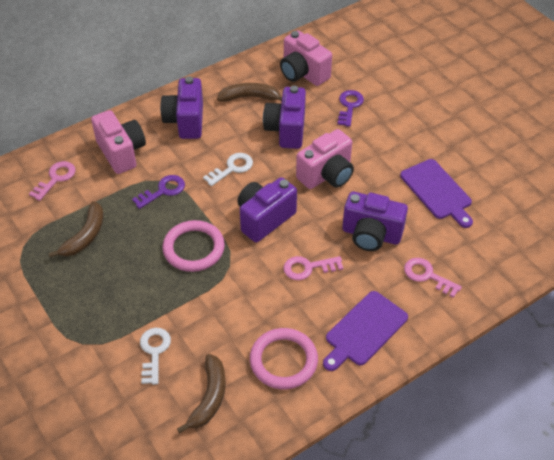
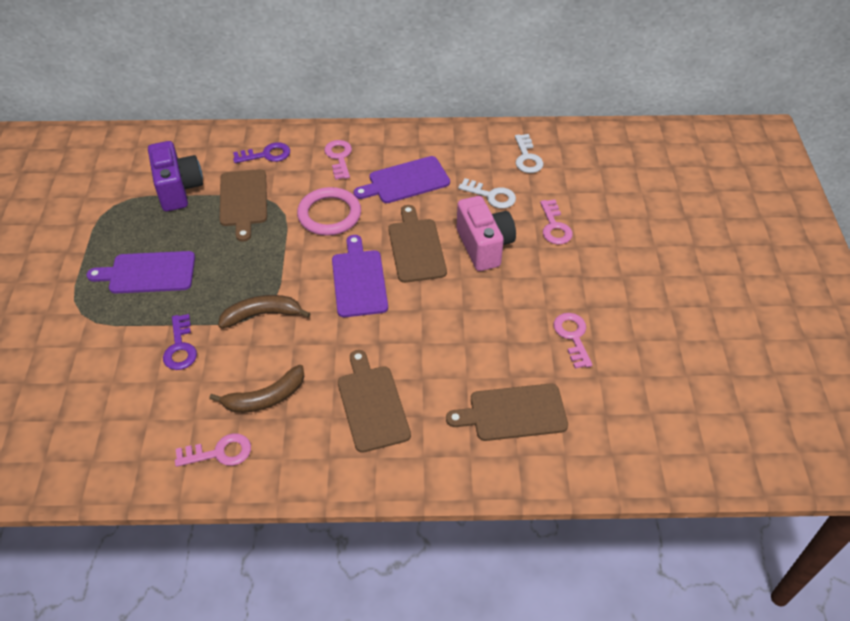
brown banana: 3 -> 2
brown cutting board: 0 -> 4
pink camera: 3 -> 1
pink key: 3 -> 4
pink ring: 2 -> 1
purple camera: 4 -> 1
purple cutting board: 2 -> 3

